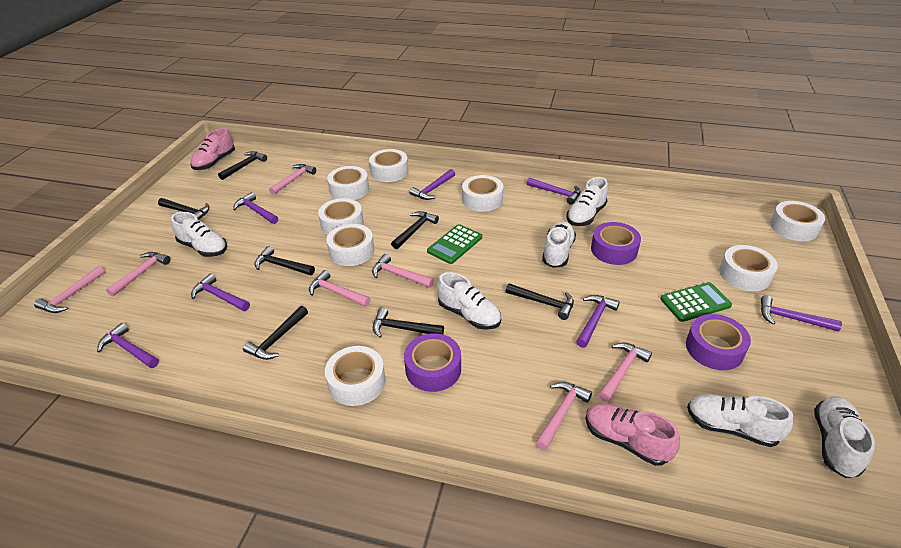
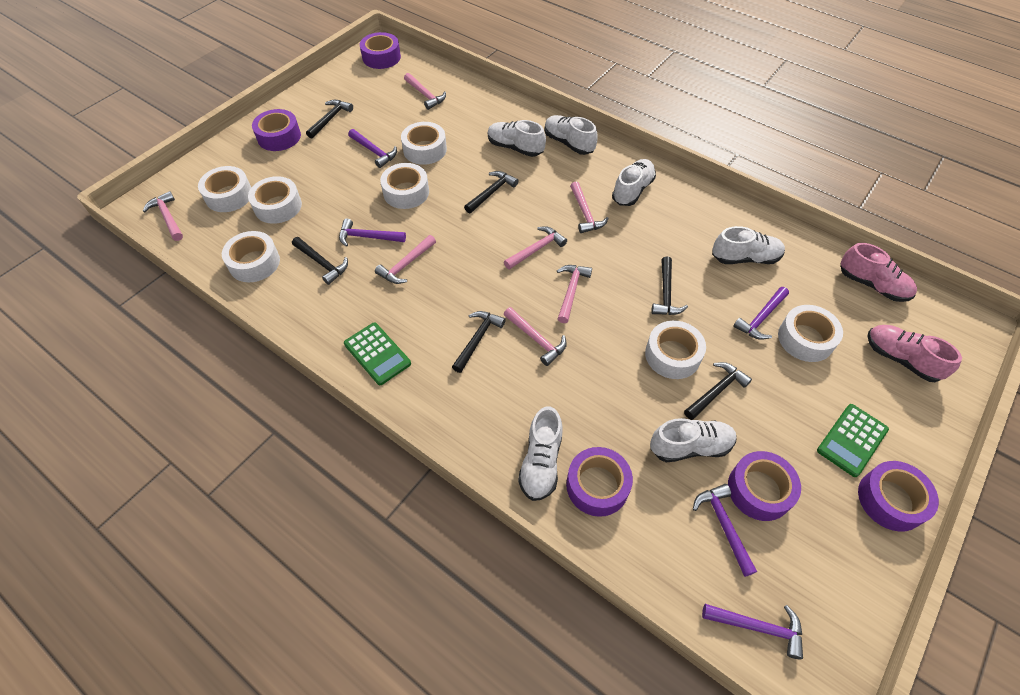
black hammer: 7 -> 6
purple hammer: 7 -> 5
purple tape: 3 -> 5
white tape: 8 -> 7

